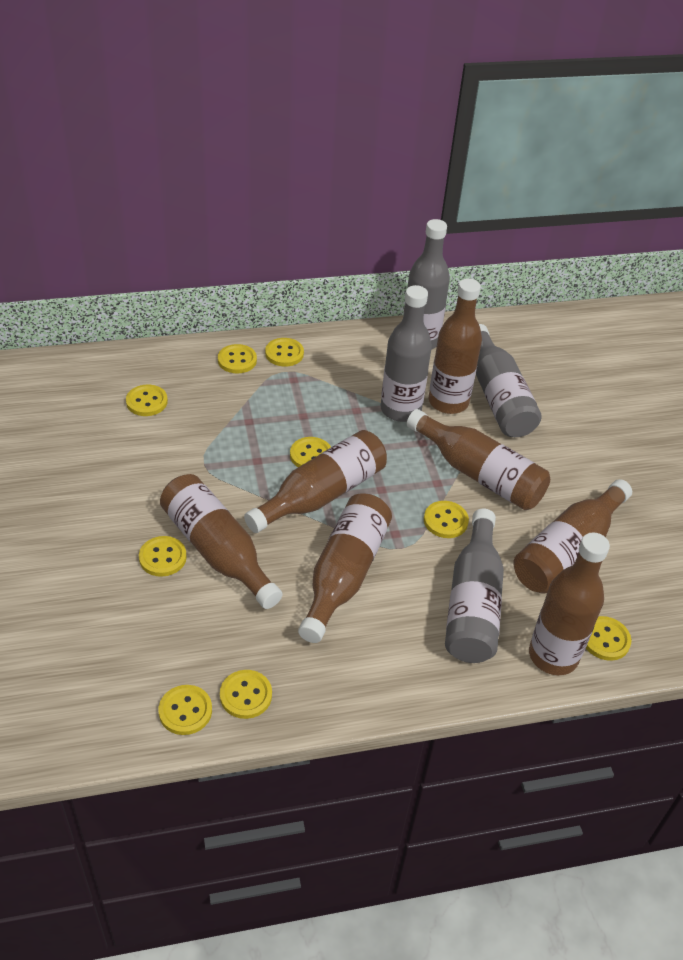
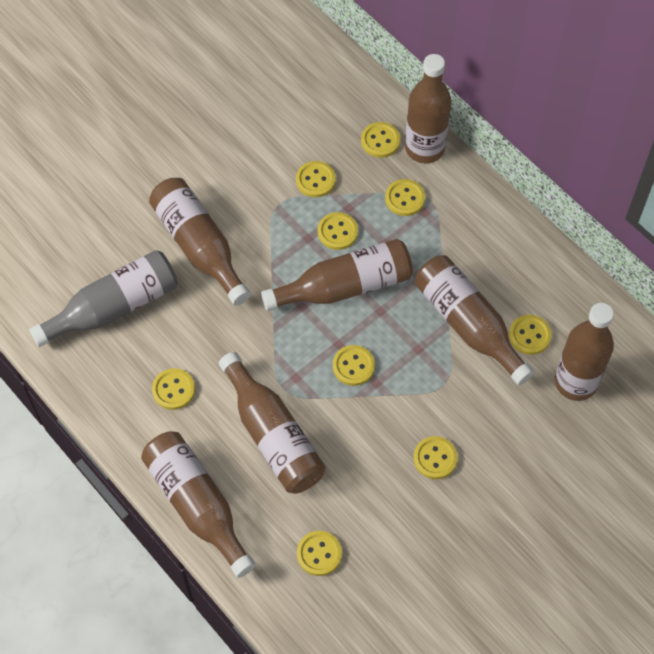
grey bottle: 4 -> 1

